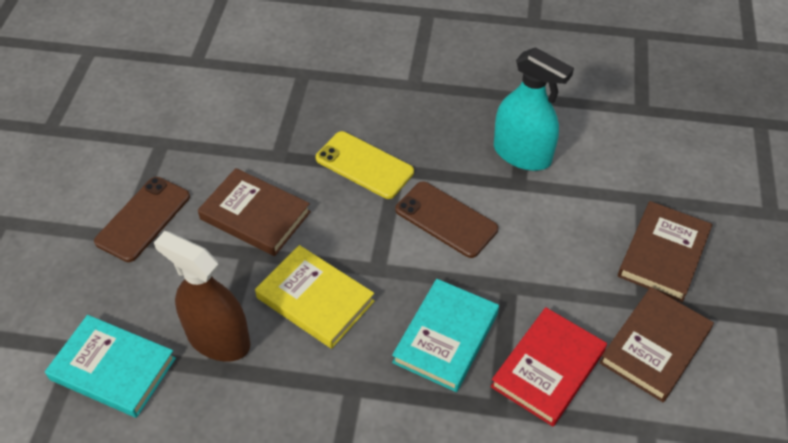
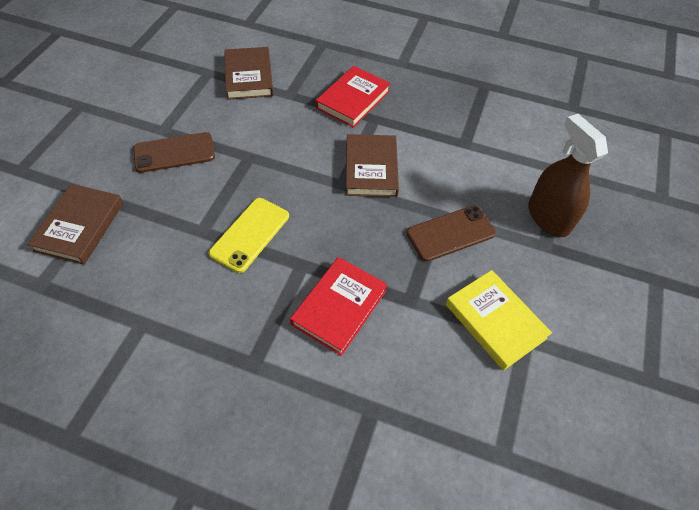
red book: 1 -> 2
turquoise book: 2 -> 0
turquoise spray bottle: 1 -> 0

